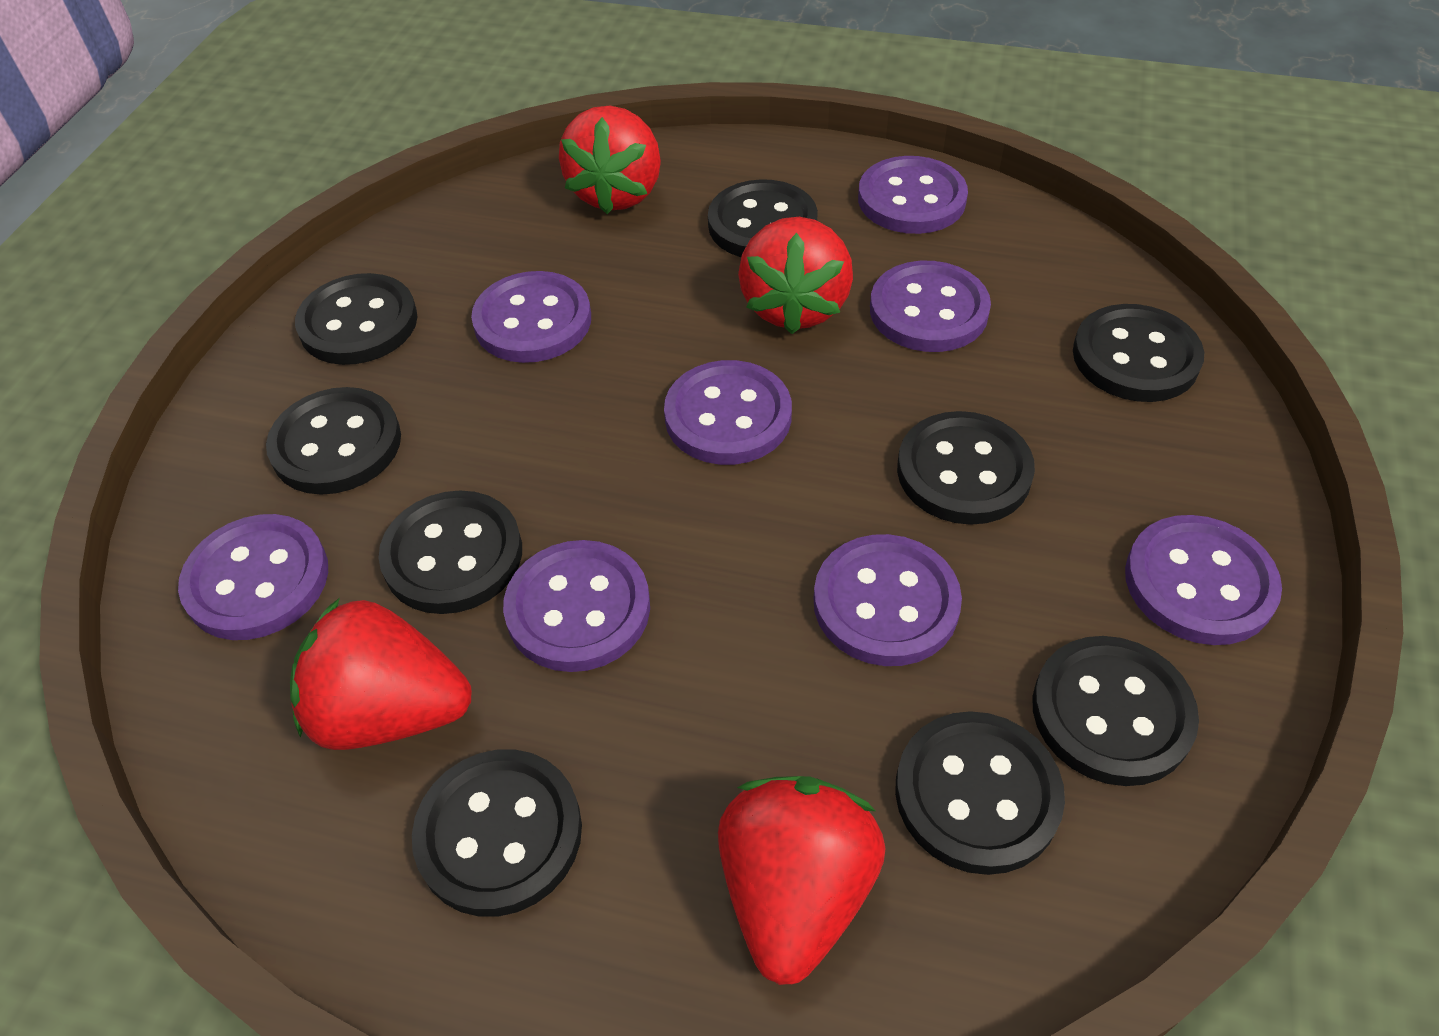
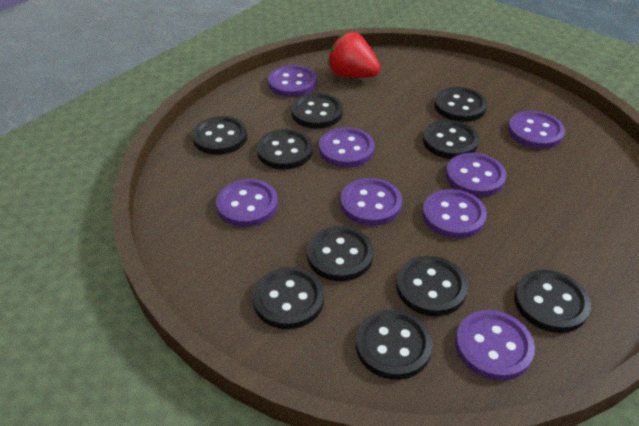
black button: 9 -> 10
red strawberry: 4 -> 1

